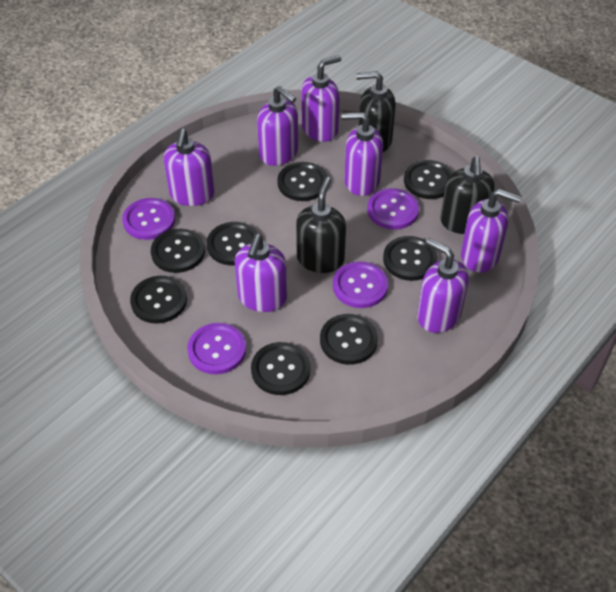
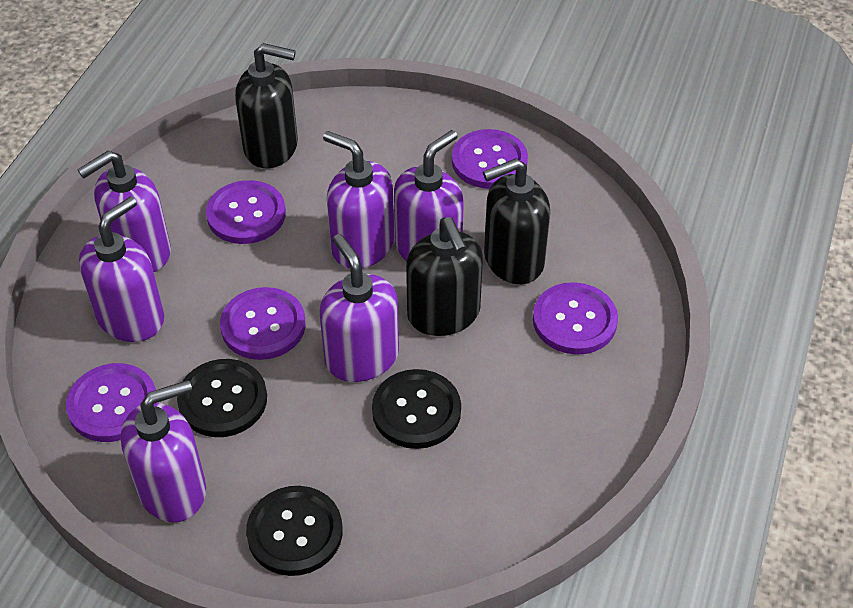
black button: 8 -> 3
purple button: 4 -> 5
purple soap dispenser: 7 -> 6

